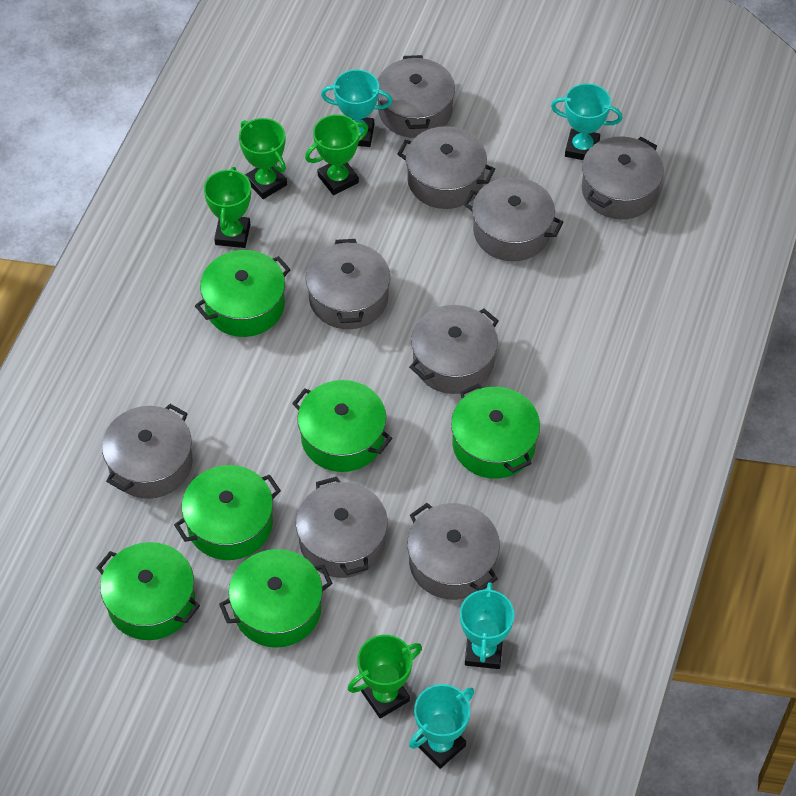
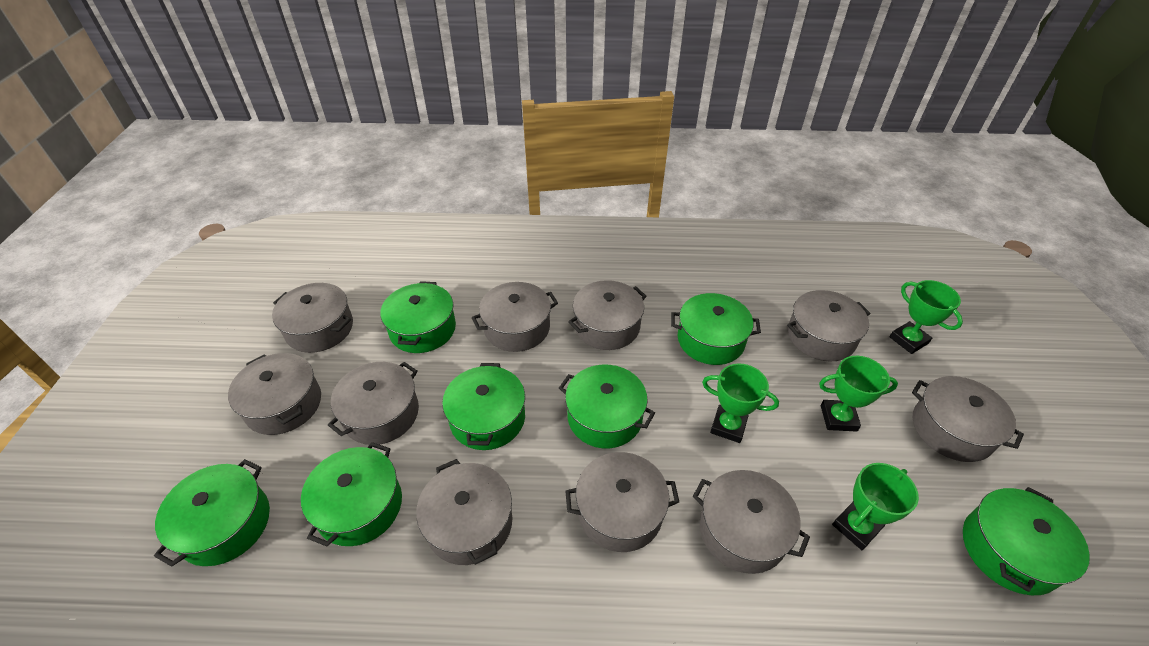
green pot: 6 -> 7
grey pot: 9 -> 10
turquoise trophy: 4 -> 0

